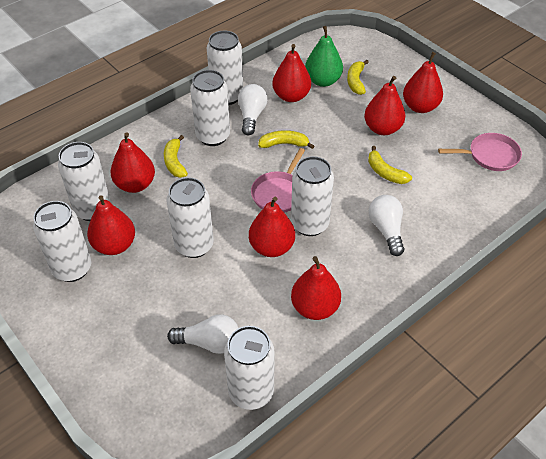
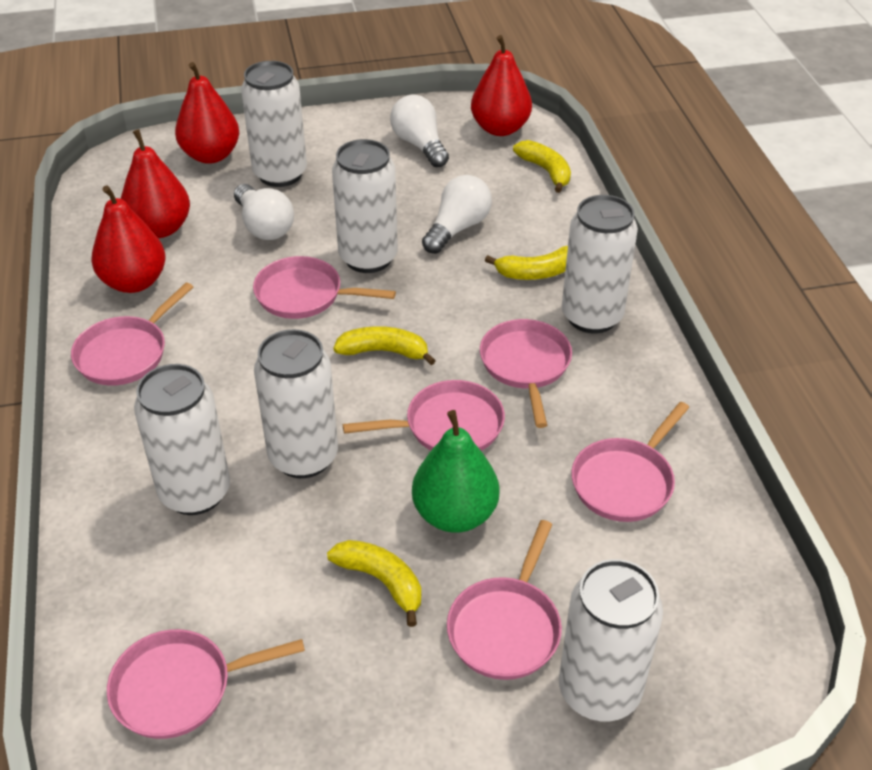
pink pan: 2 -> 7
red pear: 7 -> 4
white can: 7 -> 6

